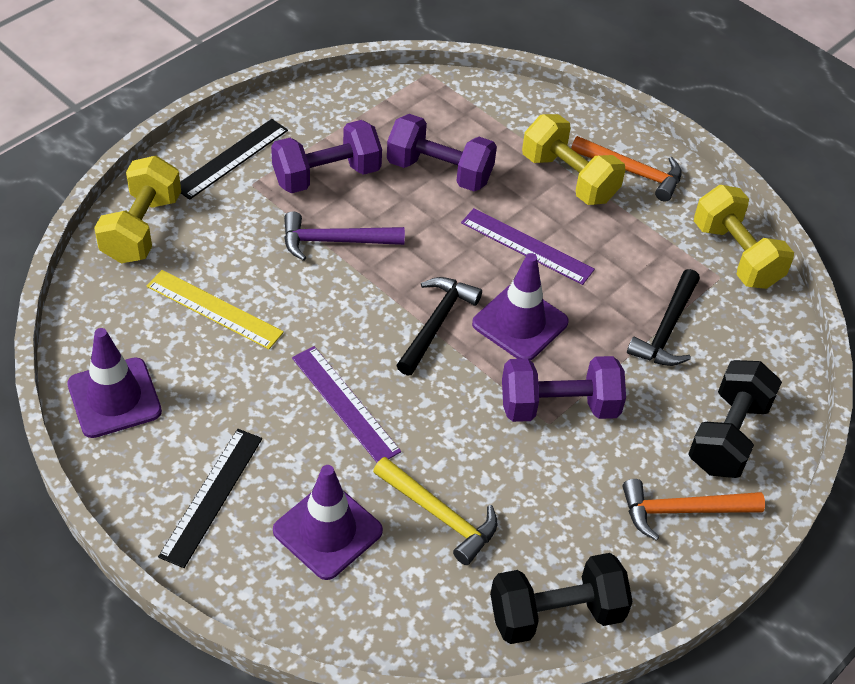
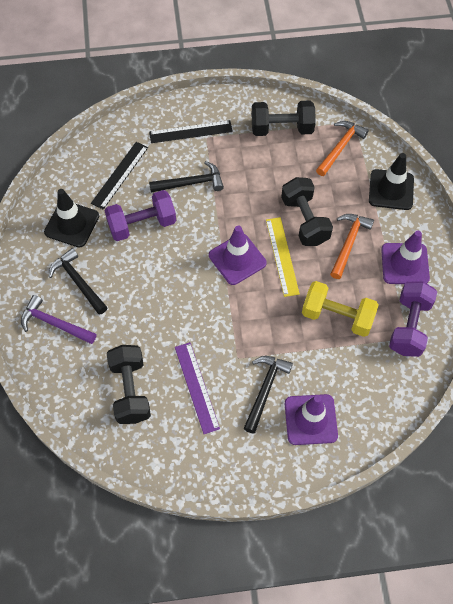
black dumbbell: 2 -> 3
black hammer: 2 -> 3
black traffic cone: 0 -> 2
purple dumbbell: 3 -> 2
purple ruler: 2 -> 1
yellow dumbbell: 3 -> 1
yellow hammer: 1 -> 0

